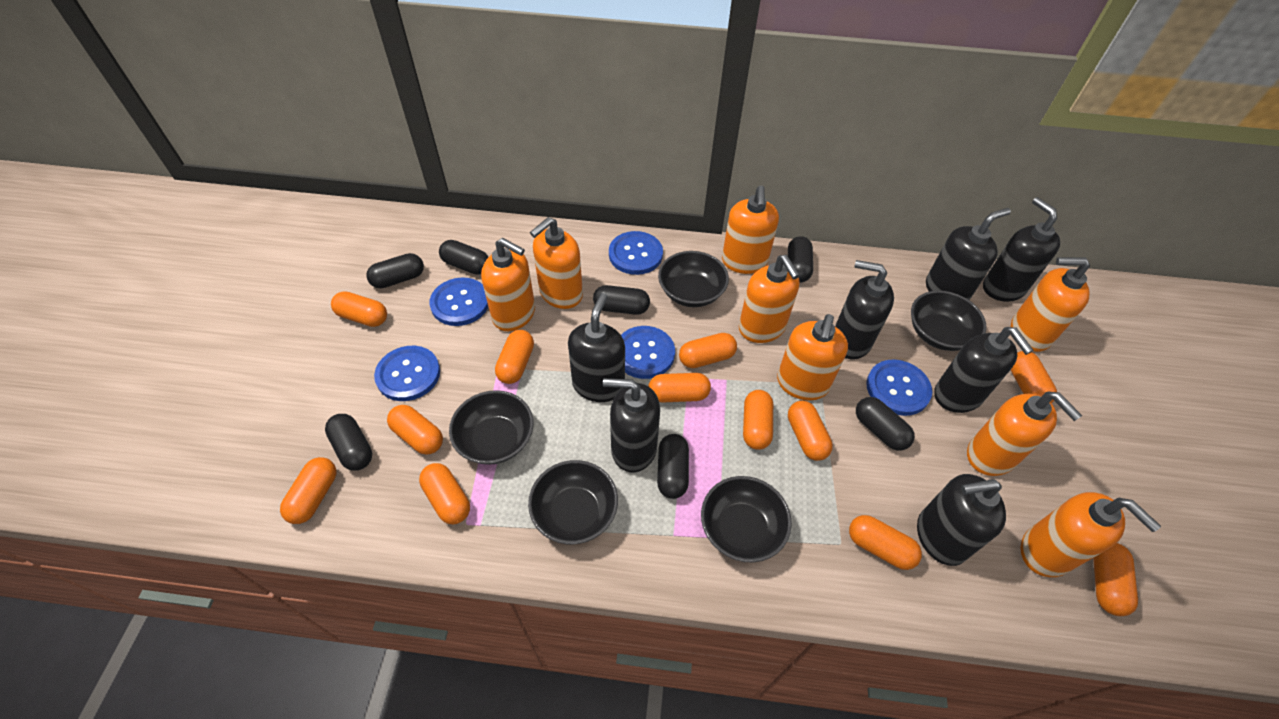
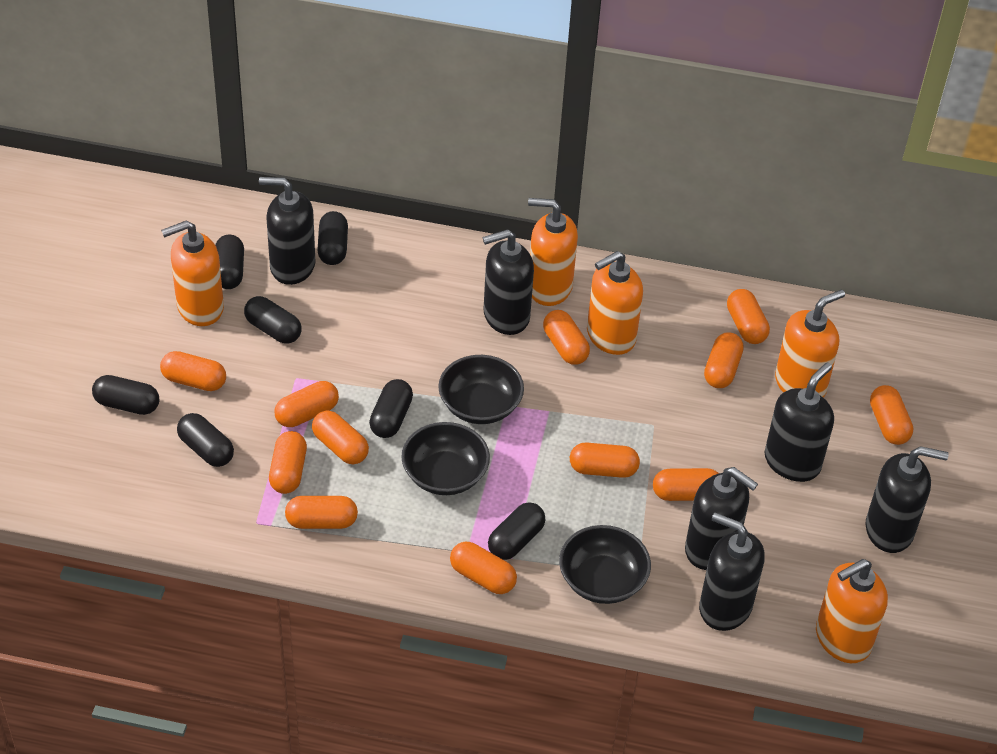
black bowl: 5 -> 3
black soap dispenser: 7 -> 6
blue button: 5 -> 0
orange soap dispenser: 8 -> 5

